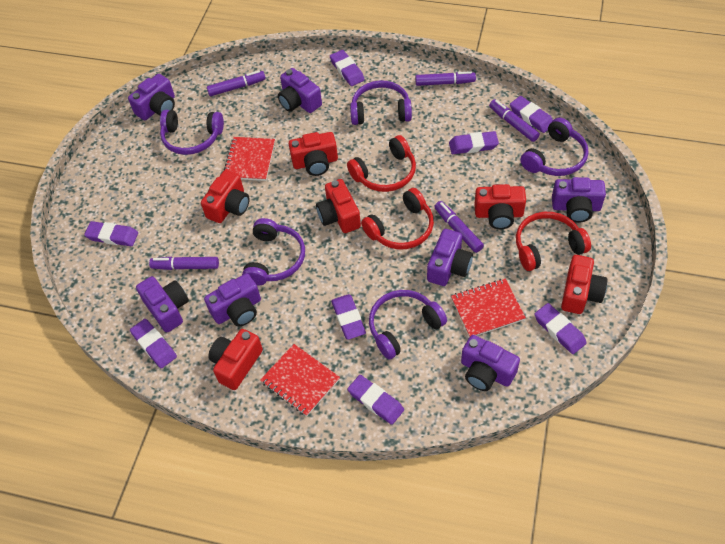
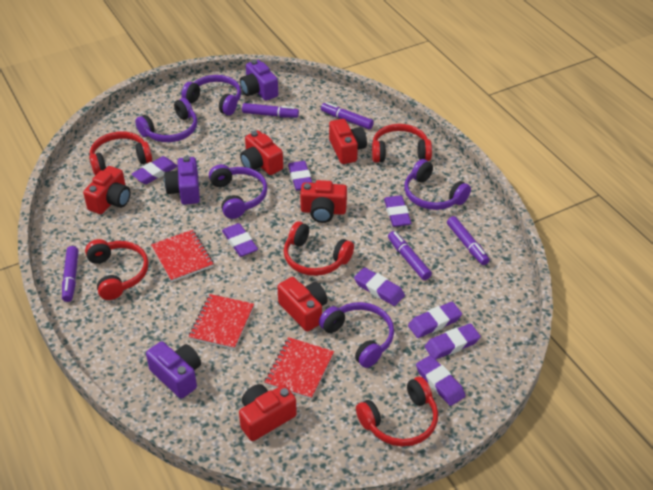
purple camera: 7 -> 3
red headphones: 3 -> 5

